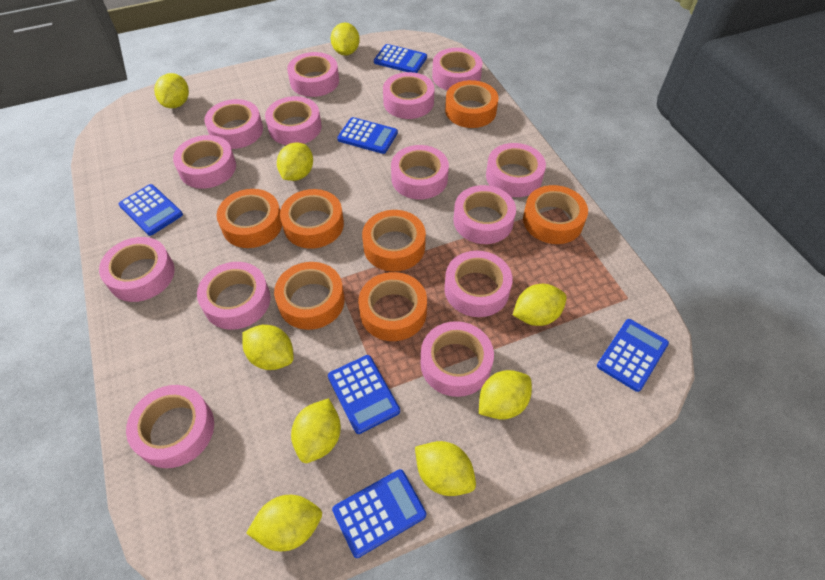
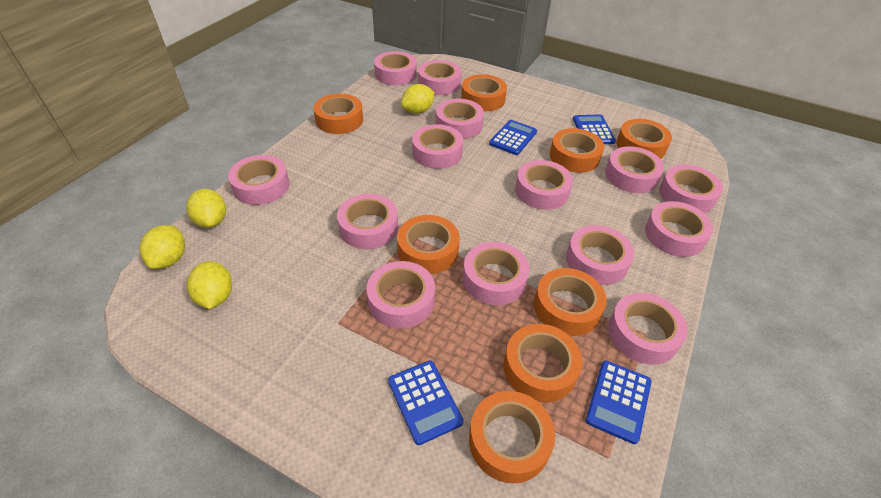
blue calculator: 6 -> 4
orange tape: 7 -> 8
yellow lemon: 9 -> 4

